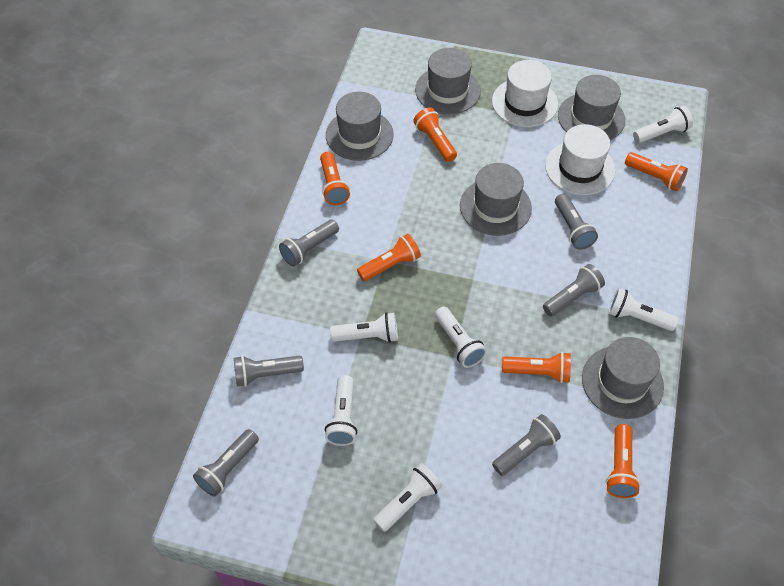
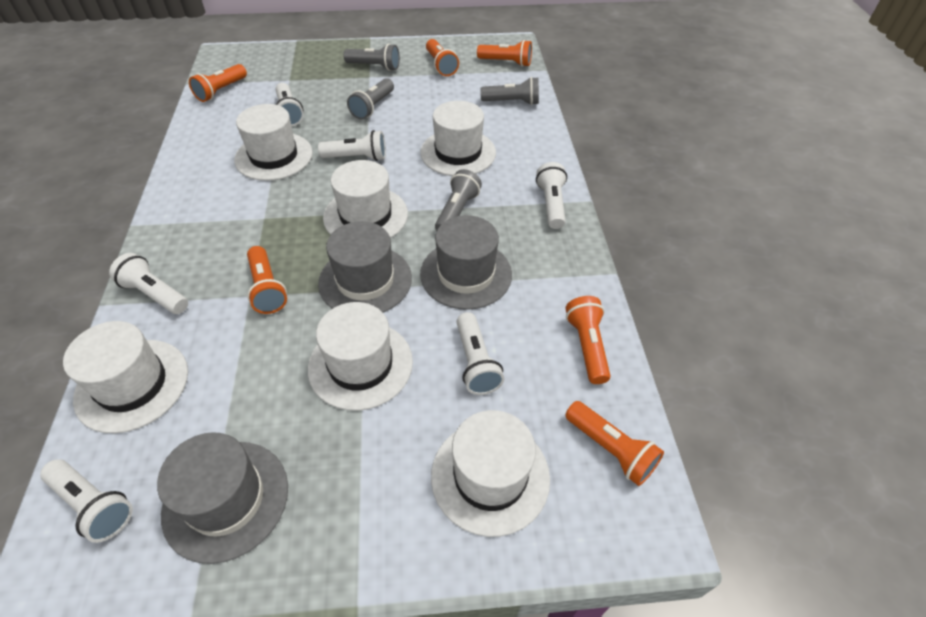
grey flashlight: 6 -> 4
grey hat: 5 -> 3
white hat: 2 -> 6

